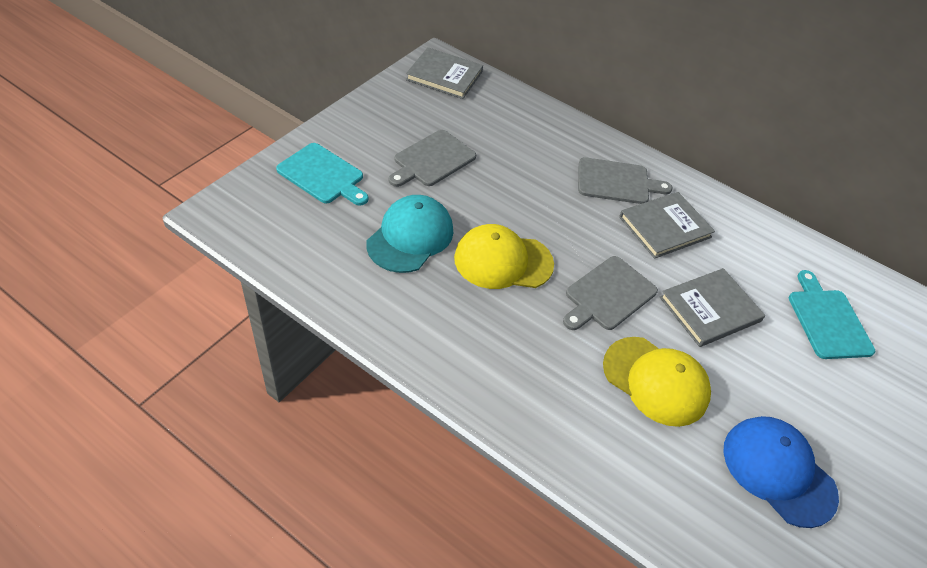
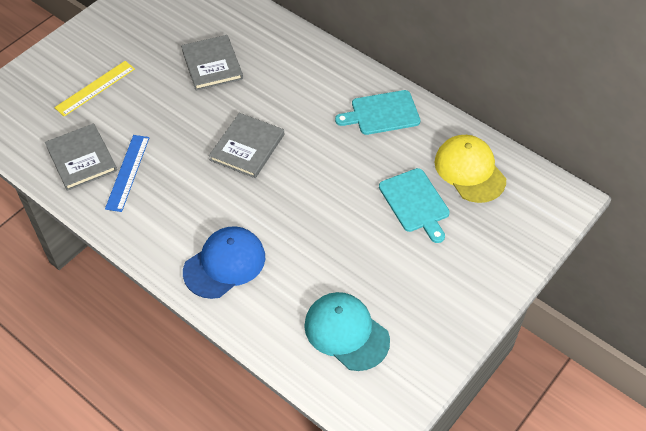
blue ruler: 0 -> 1
grey cutting board: 3 -> 0
yellow cap: 2 -> 1
yellow ruler: 0 -> 1

